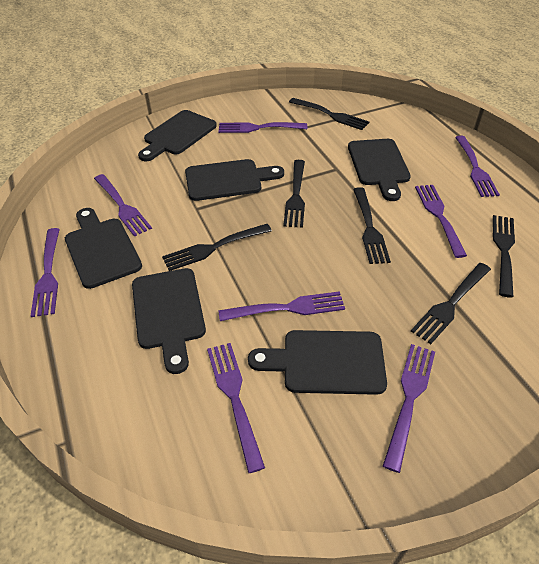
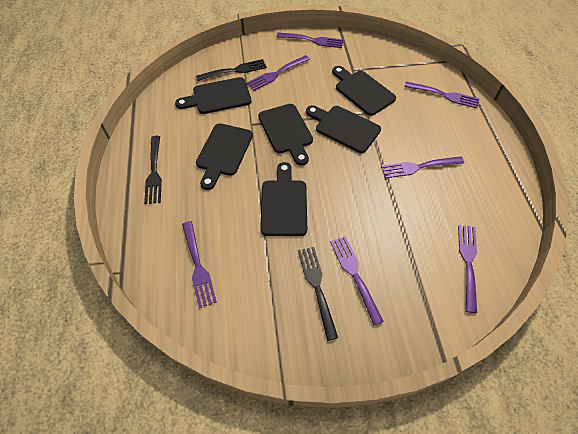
black fork: 6 -> 3
purple fork: 8 -> 7

